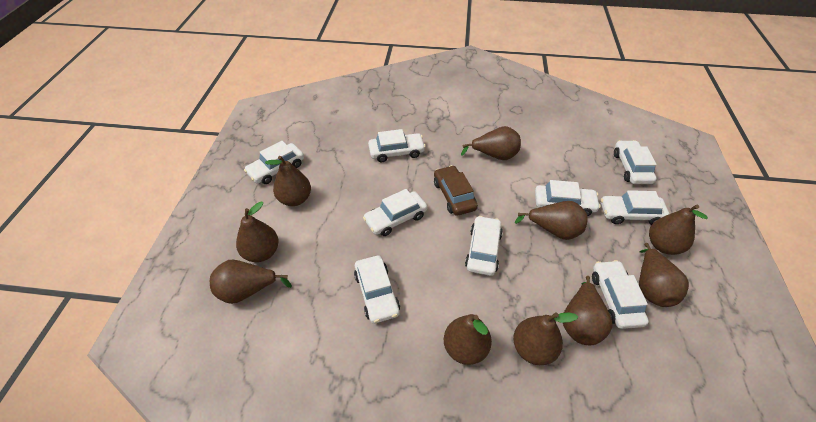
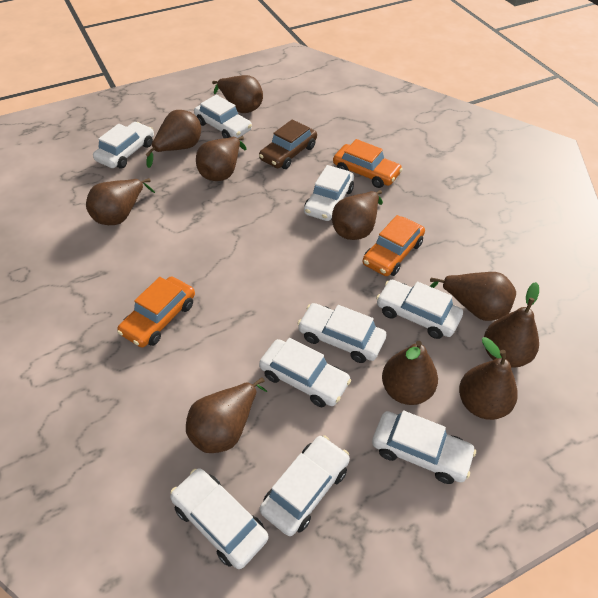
orange car: 0 -> 3

